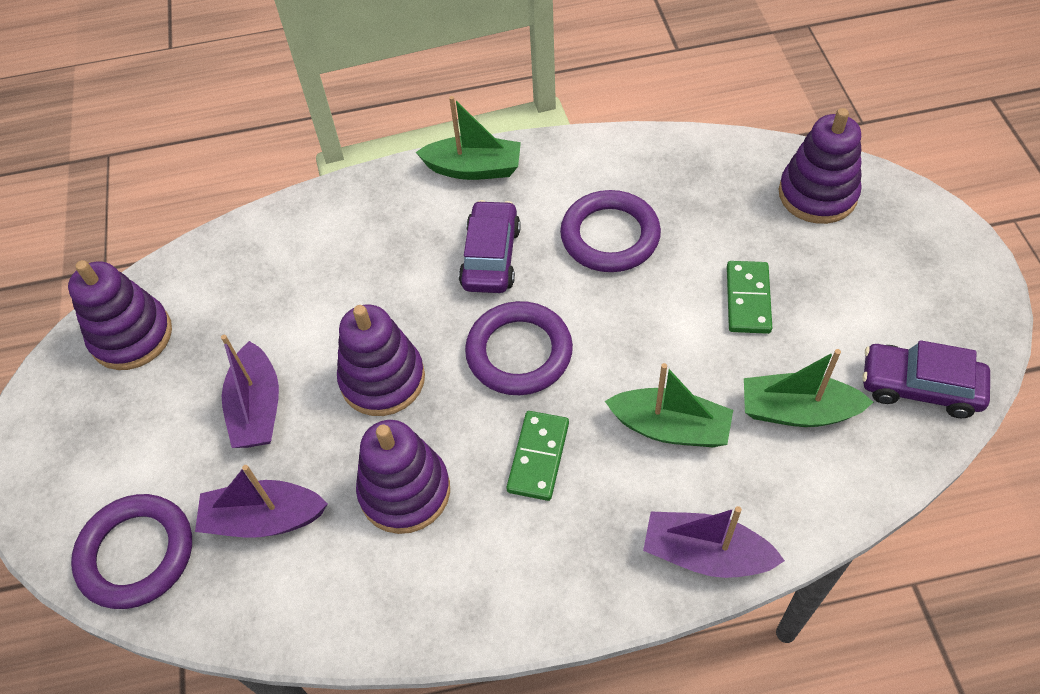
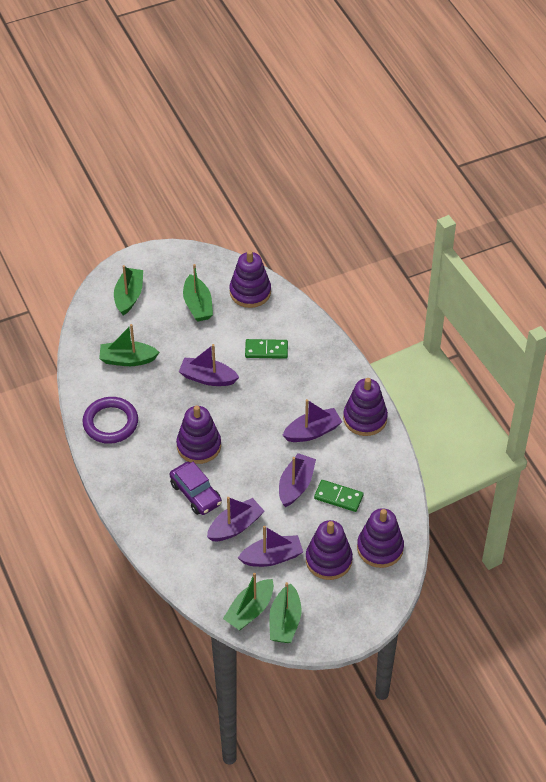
green boat: 3 -> 5
purple boat: 3 -> 5
purple car: 2 -> 1
purple ring: 3 -> 1
purple stacking toy: 4 -> 5

